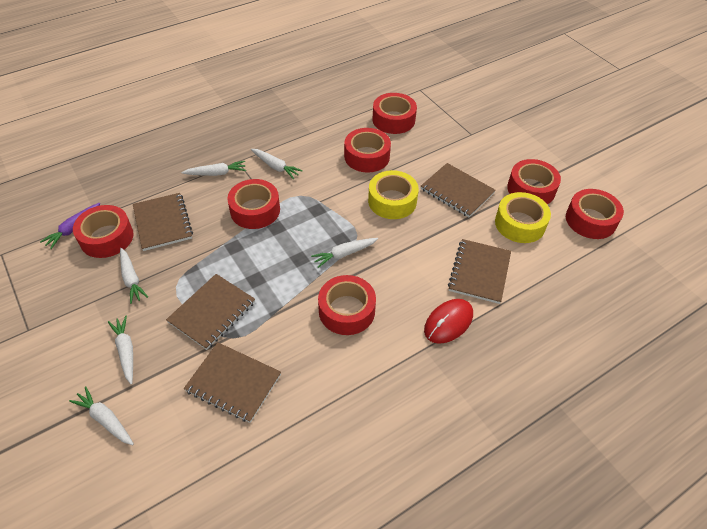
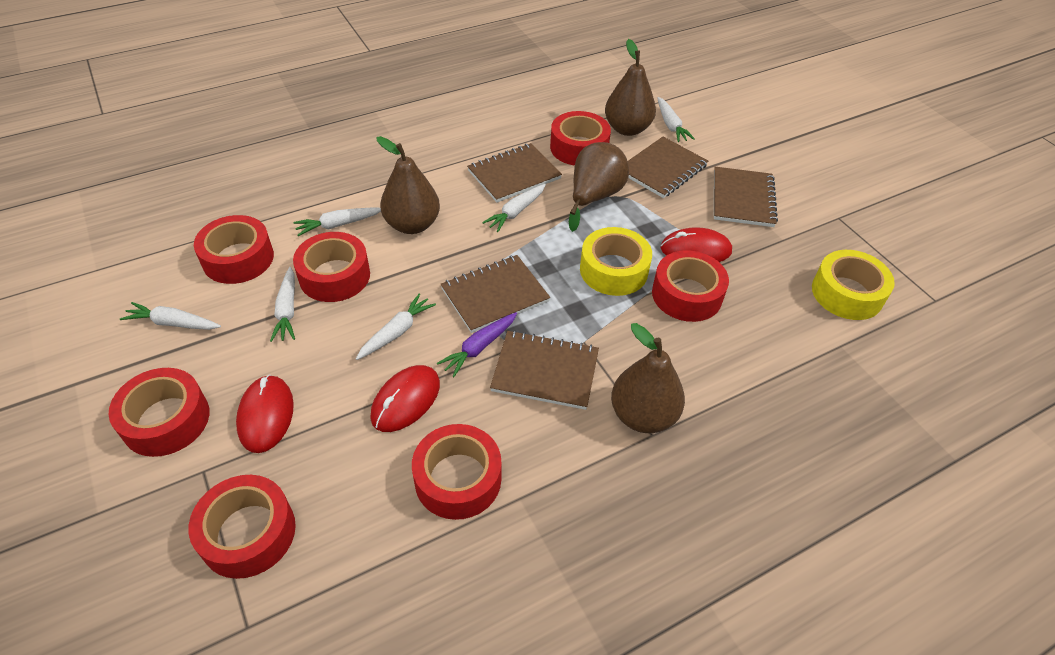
brown pear: 0 -> 4
red mouse: 1 -> 3

